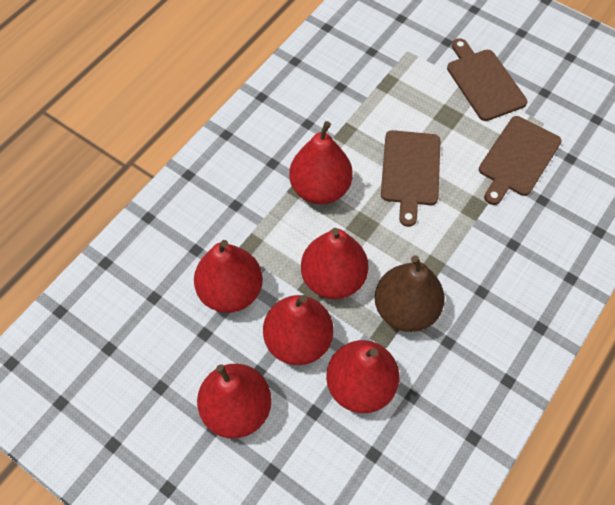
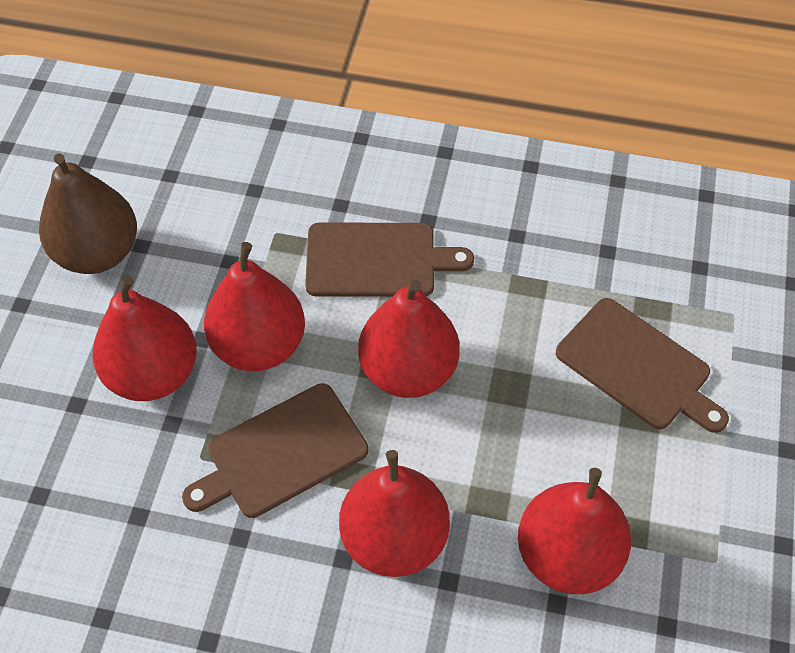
red pear: 6 -> 5

